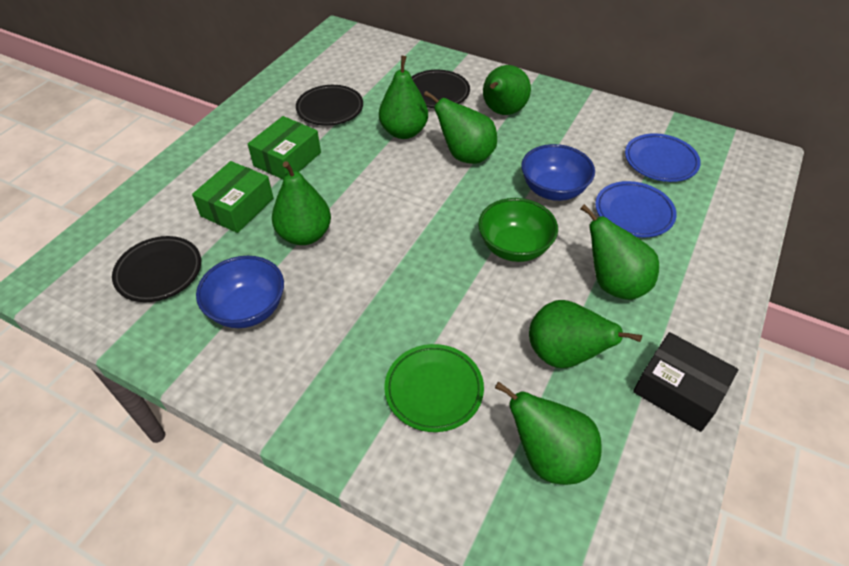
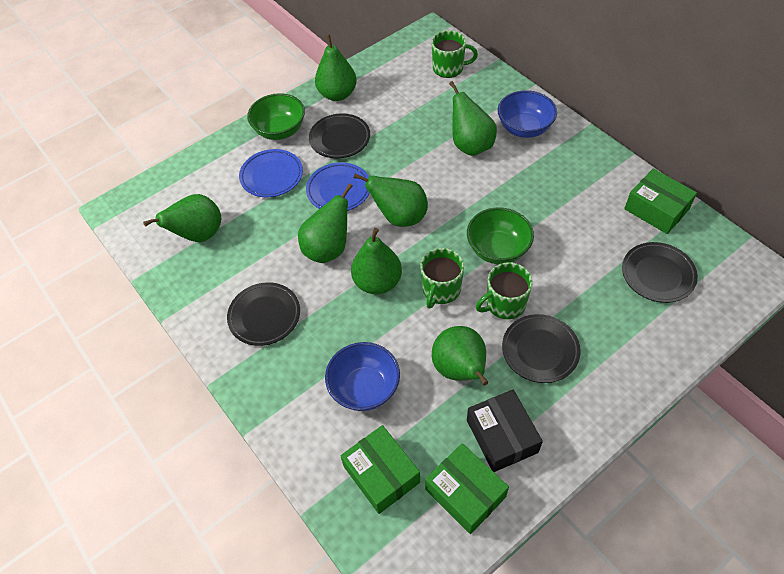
black plate: 3 -> 4
green bowl: 1 -> 2
green box: 2 -> 3
green mug: 0 -> 3
green plate: 1 -> 0

